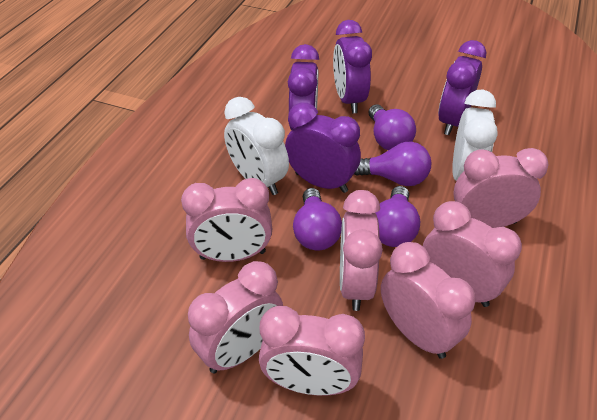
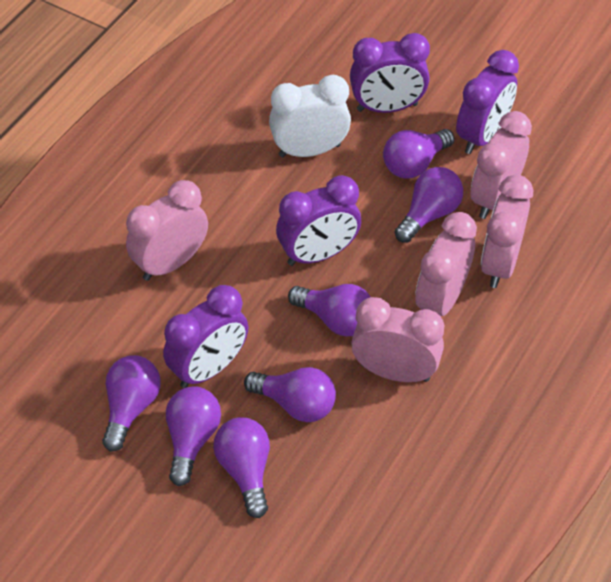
pink clock: 7 -> 5
purple light bulb: 4 -> 7
white clock: 2 -> 1

